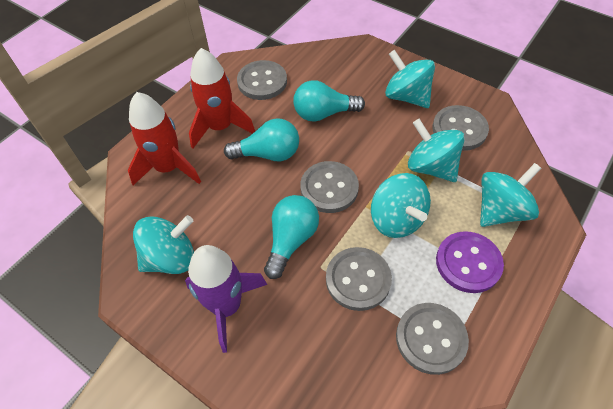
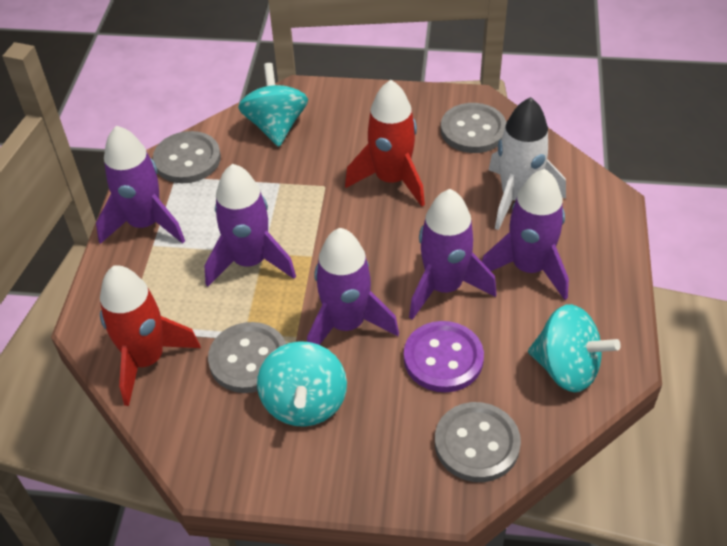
grey button: 5 -> 4
purple rocket: 1 -> 5
turquoise light bulb: 3 -> 0
turquoise spinning top: 5 -> 3
white rocket: 0 -> 1

